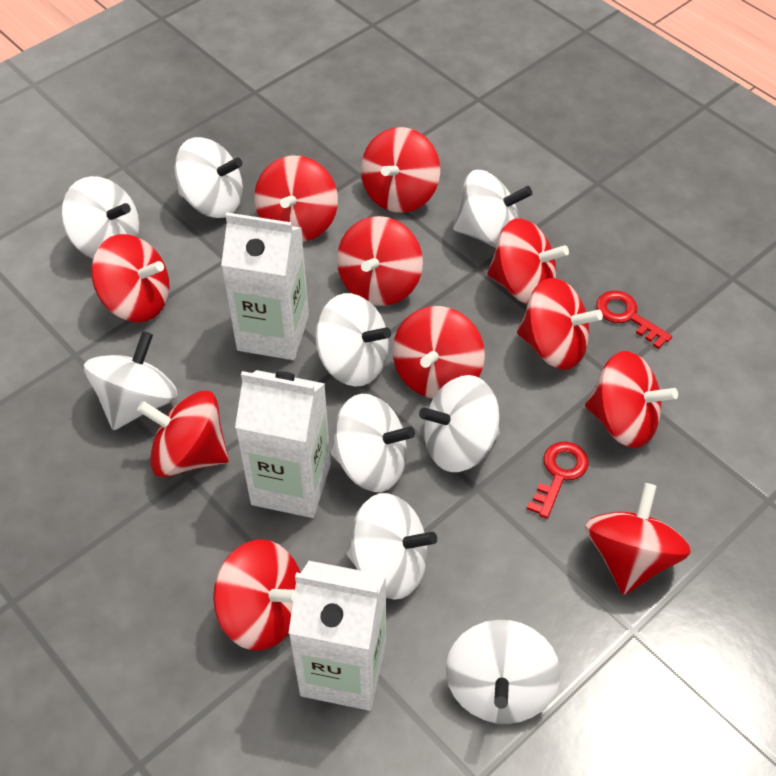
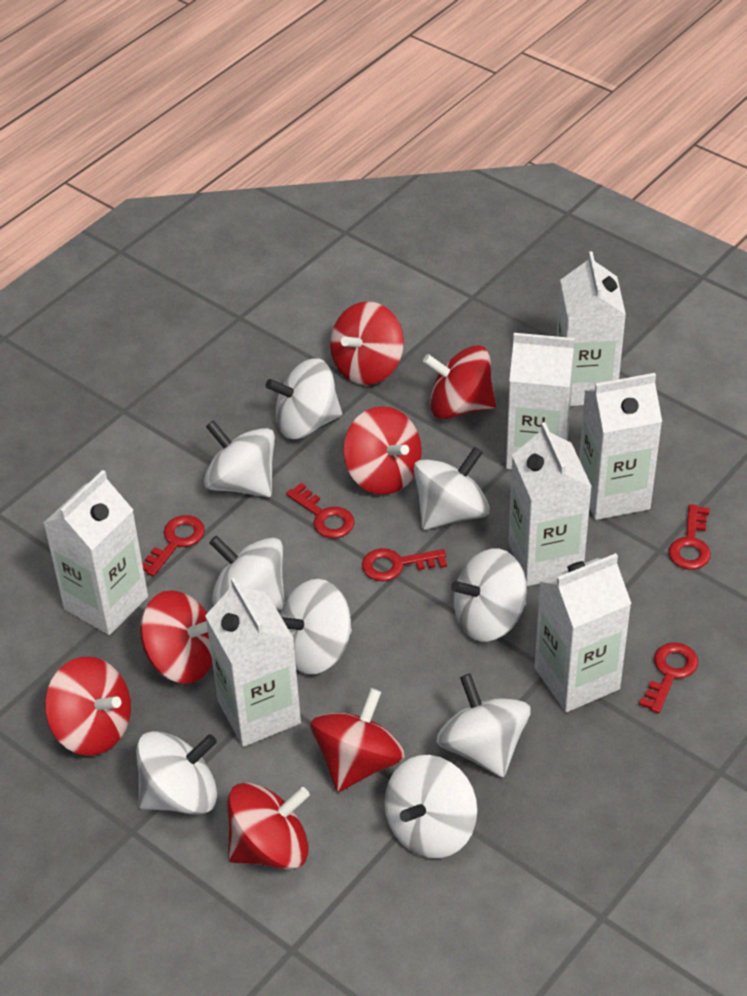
red key: 2 -> 5
red spinning top: 11 -> 7
white carton: 3 -> 7

